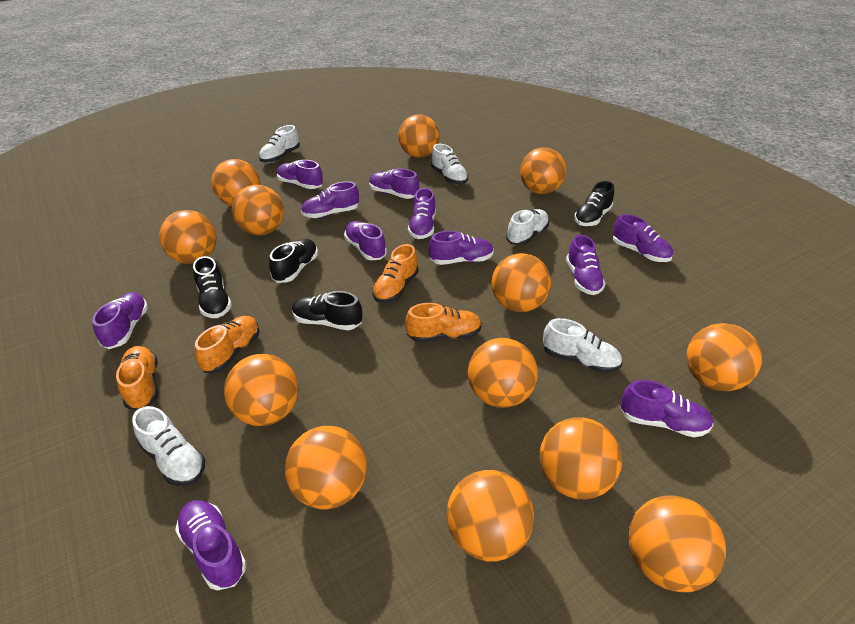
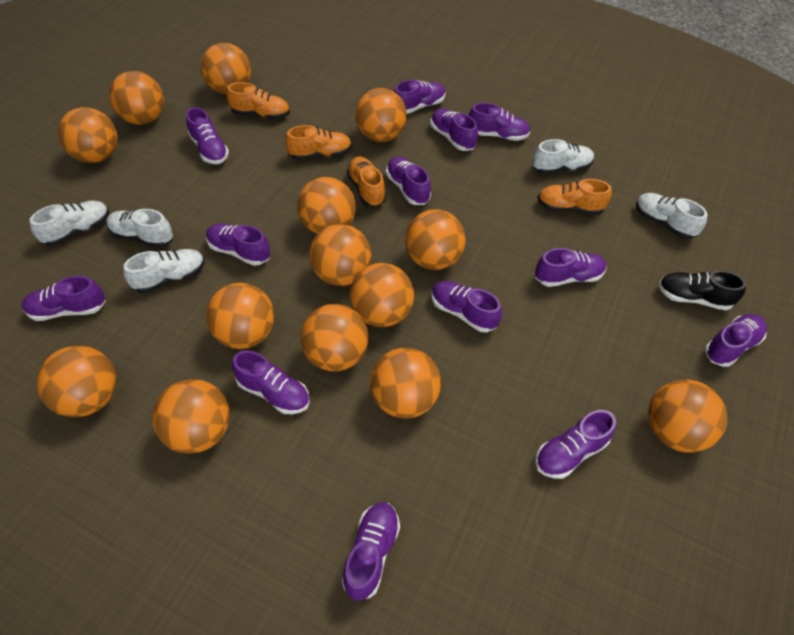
black shoe: 4 -> 1
orange ball: 13 -> 14
purple shoe: 11 -> 13

